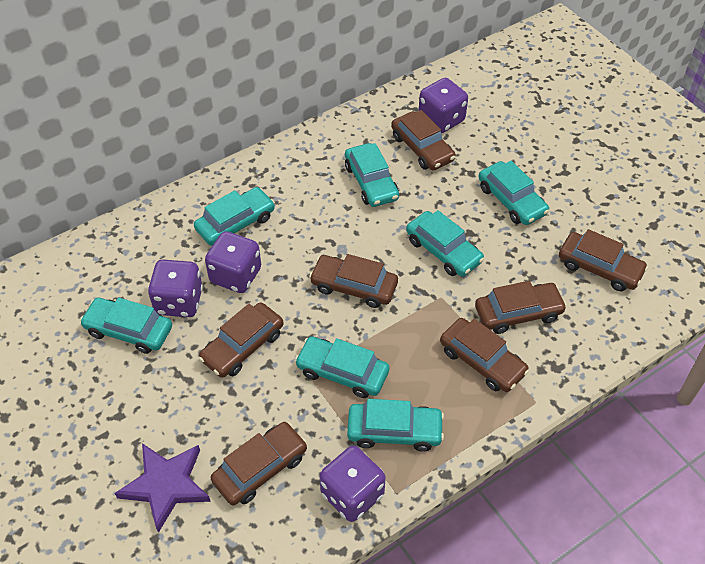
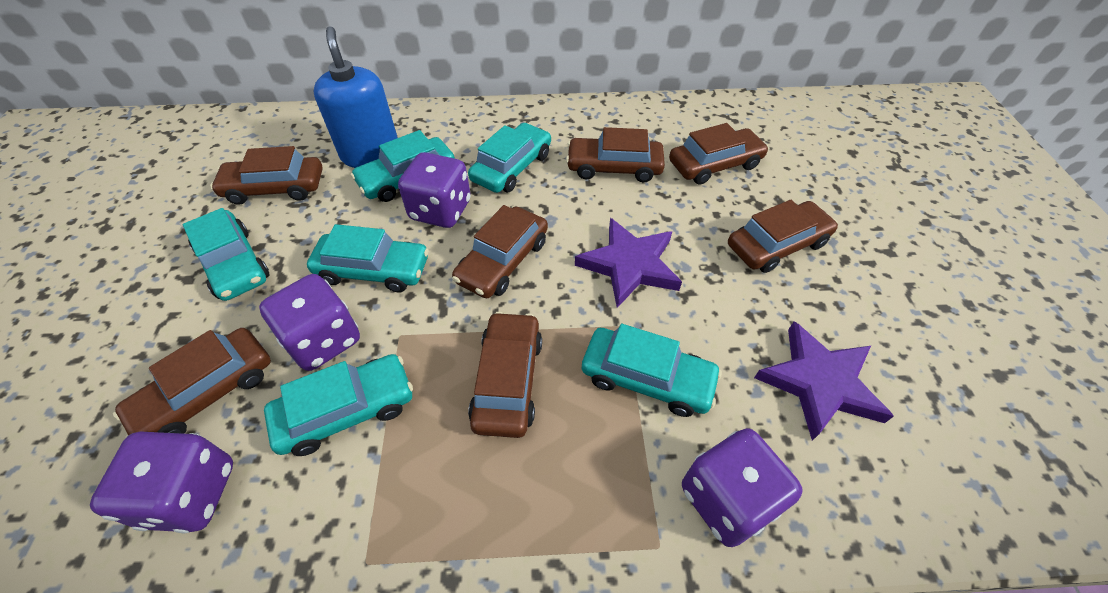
blue soap dispenser: 0 -> 1
purple star: 1 -> 2
turquoise car: 7 -> 6

